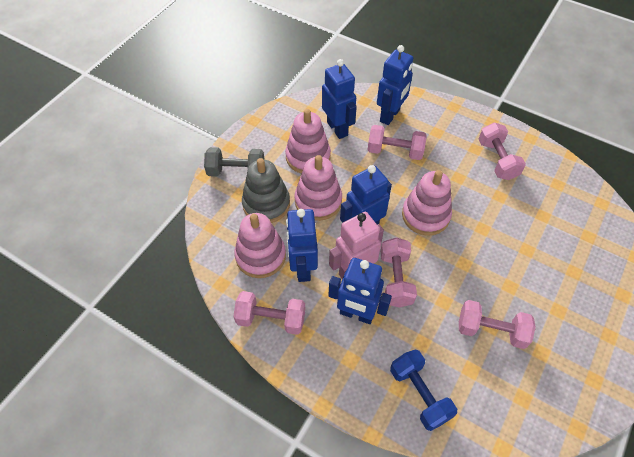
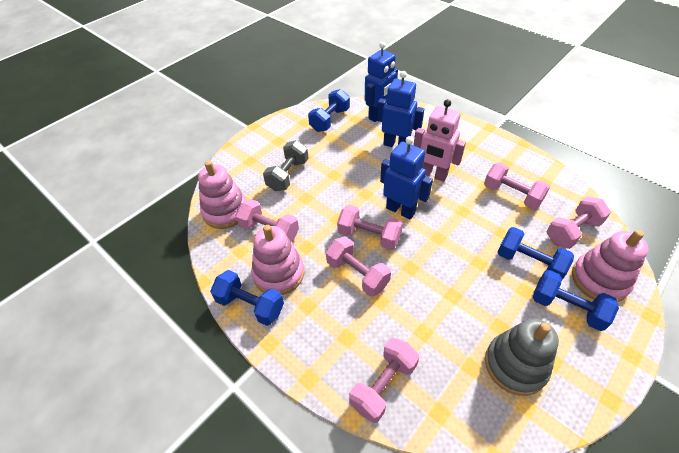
blue dumbbell: 1 -> 4
blue robot: 5 -> 3
pink dumbbell: 5 -> 6
pink stacking toy: 4 -> 3

